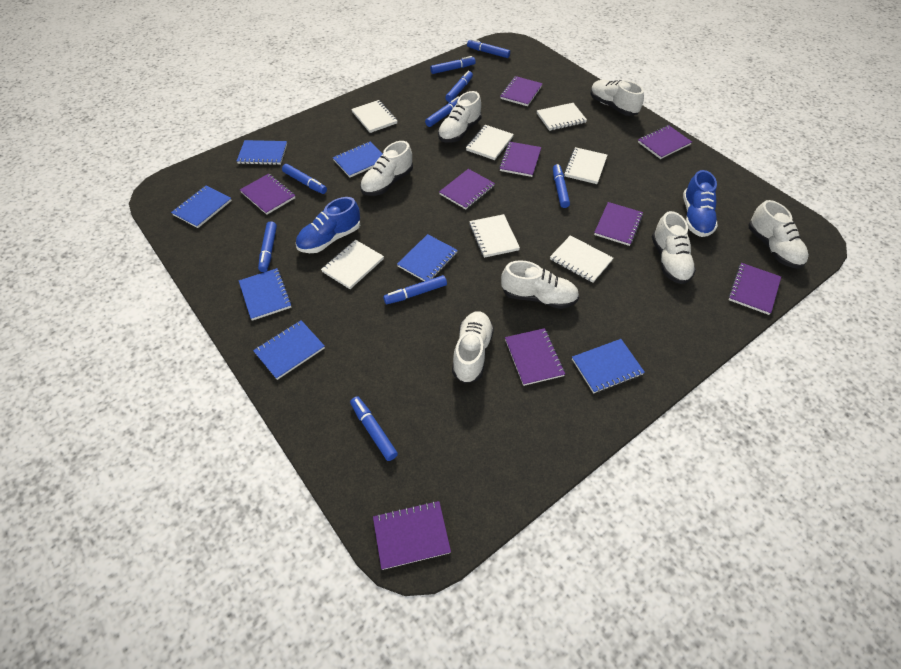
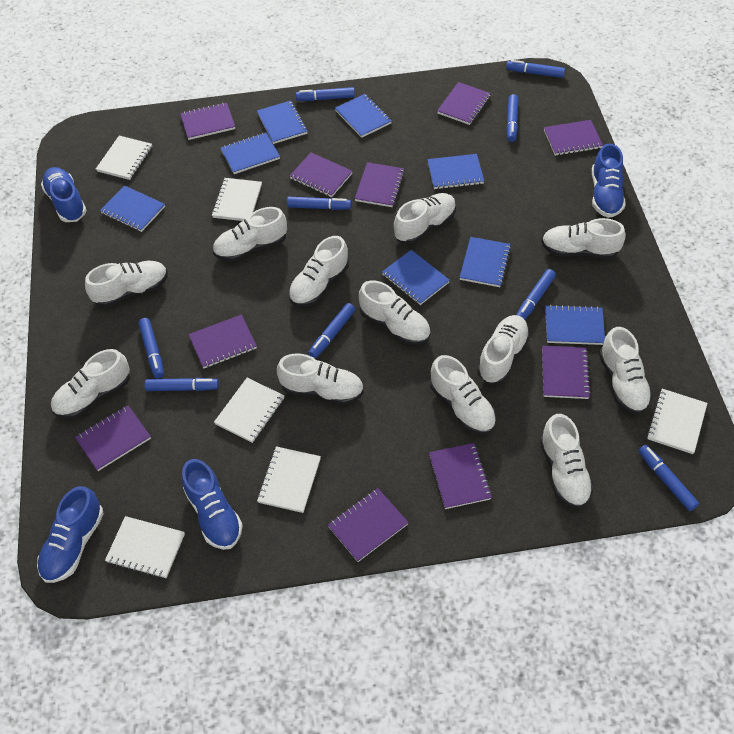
blue notebook: 7 -> 8
blue shoe: 2 -> 4
purple notebook: 9 -> 10
white notebook: 7 -> 6
white shoe: 7 -> 12

